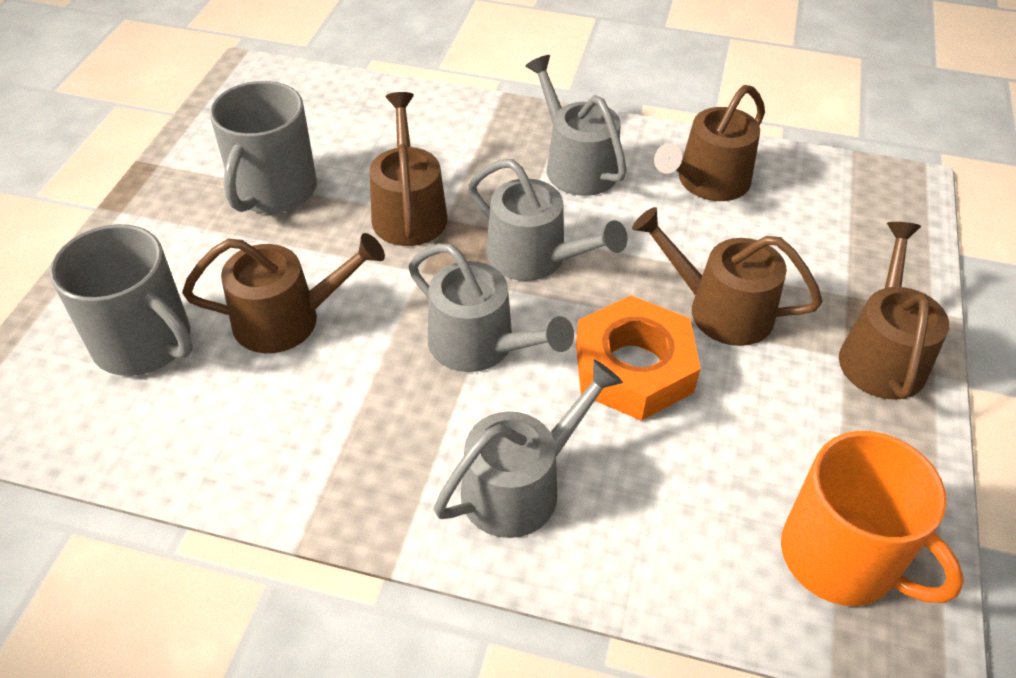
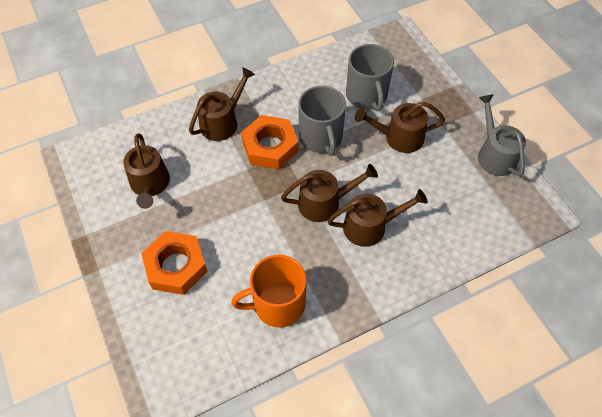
grey watering can: 4 -> 1
orange nut: 1 -> 2

